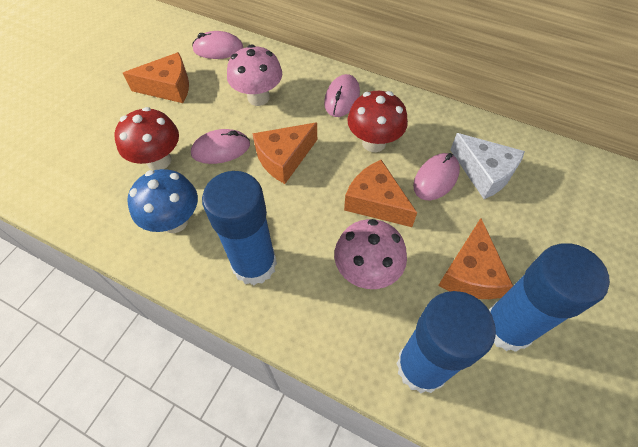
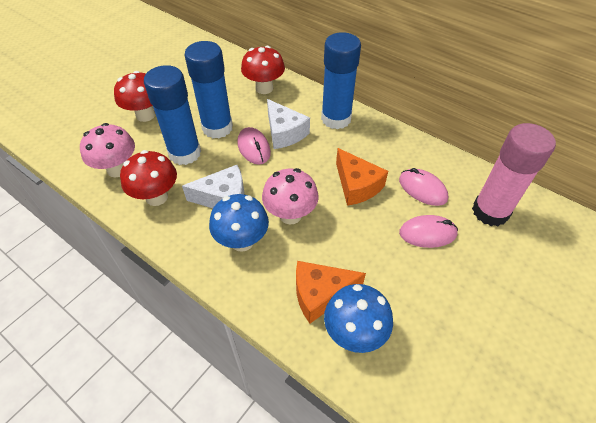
blue mushroom: 1 -> 2
orange cheese: 4 -> 2
pink glue stick: 0 -> 1
pink mouse: 4 -> 3
red mushroom: 2 -> 3
white cheese: 1 -> 2

